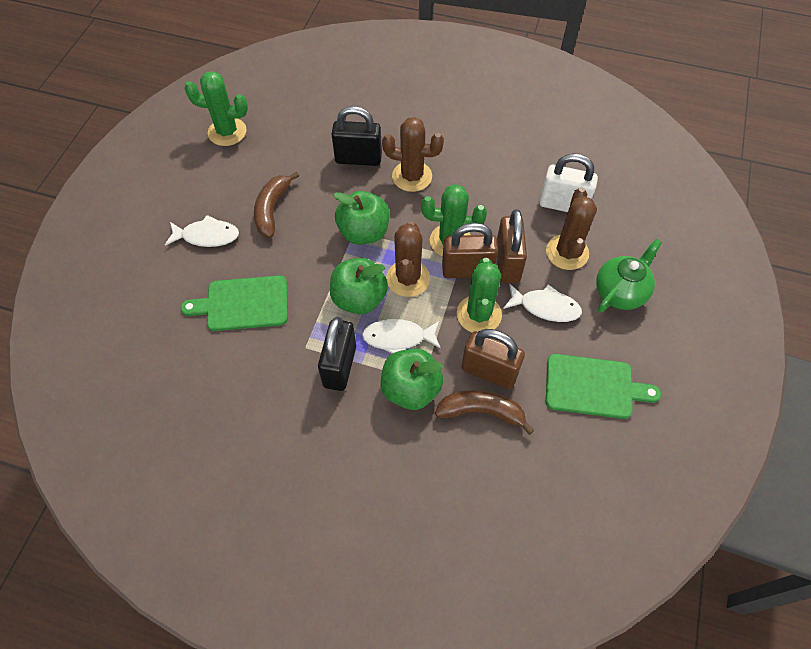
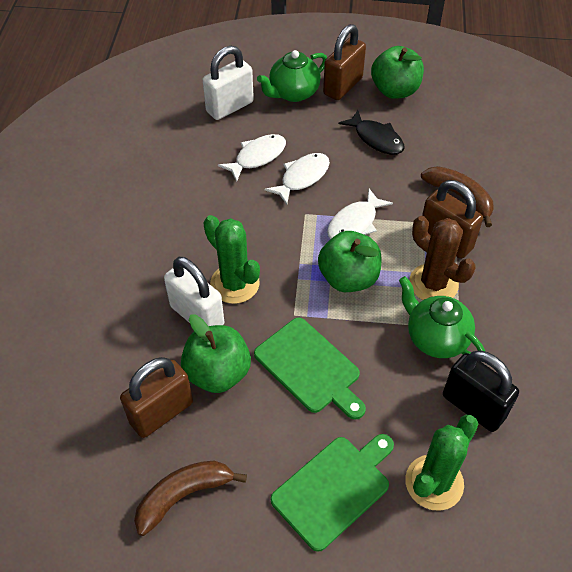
black fish: 0 -> 1
black padlock: 2 -> 1
brown cactus: 3 -> 1
green cactus: 3 -> 2
green teapot: 1 -> 2
white padlock: 1 -> 2

